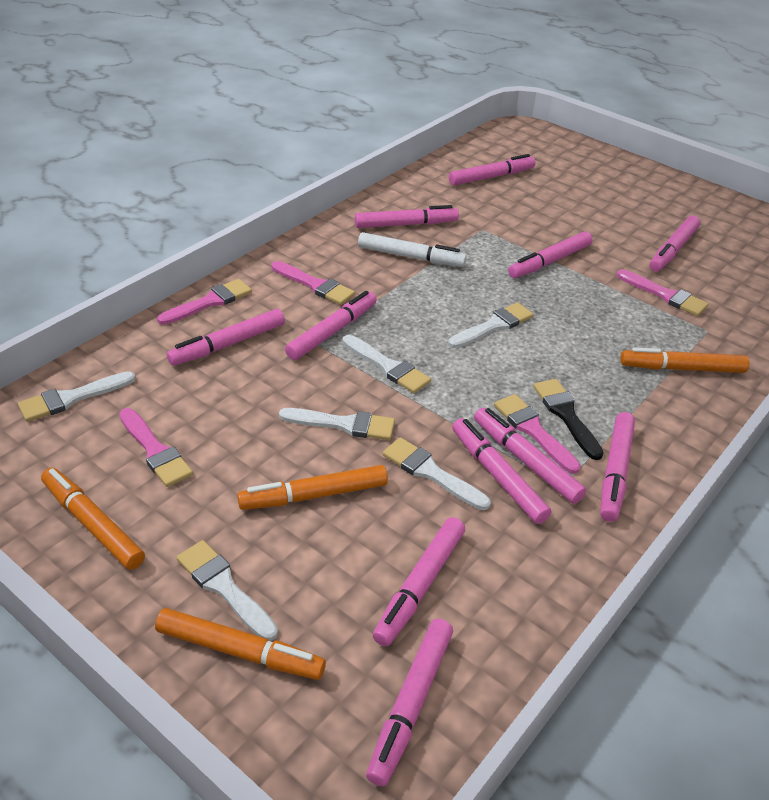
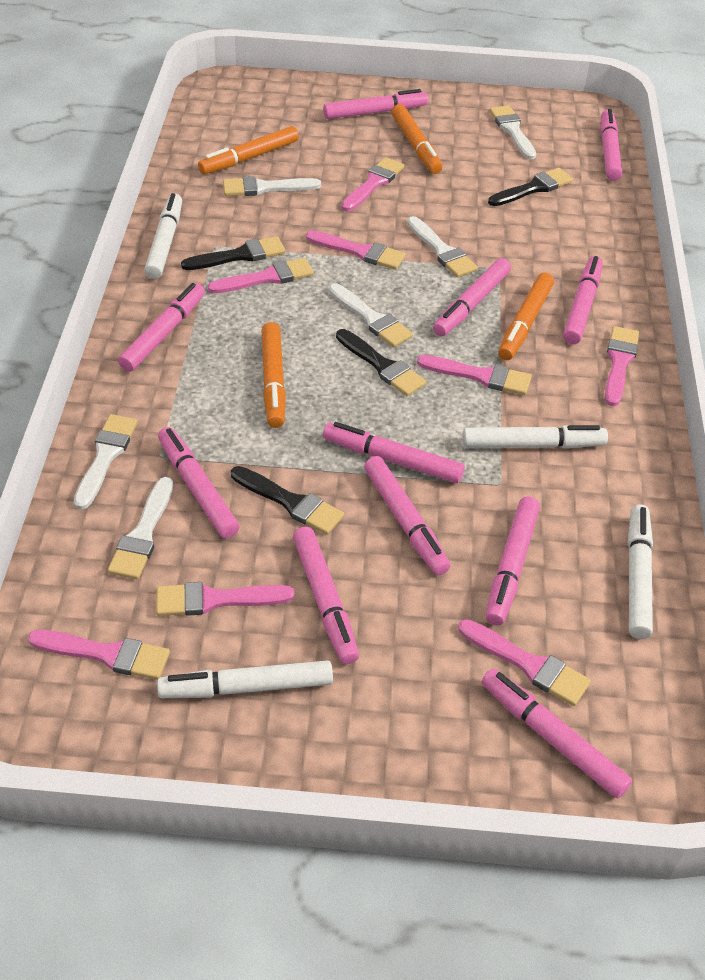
black brush: 1 -> 4
pink brush: 5 -> 8
white marker: 1 -> 4

